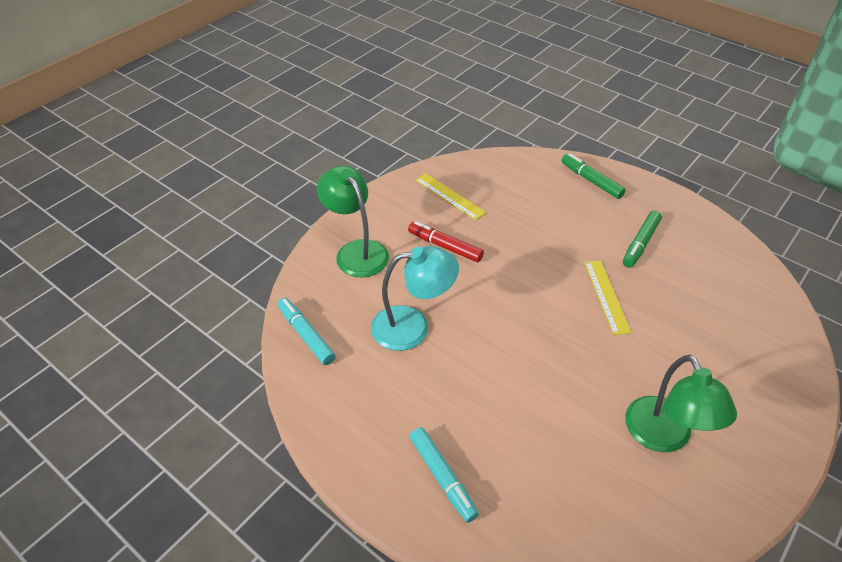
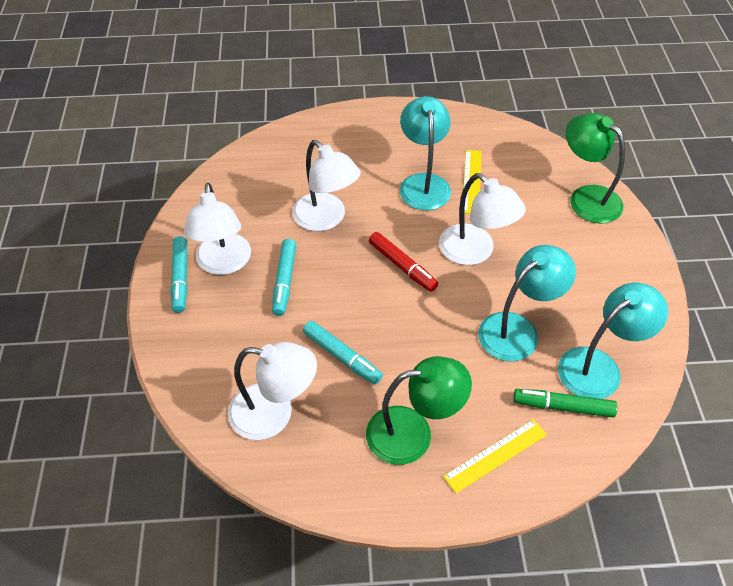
green marker: 2 -> 1
turquoise lamp: 1 -> 3
turquoise marker: 2 -> 3
white lamp: 0 -> 4

